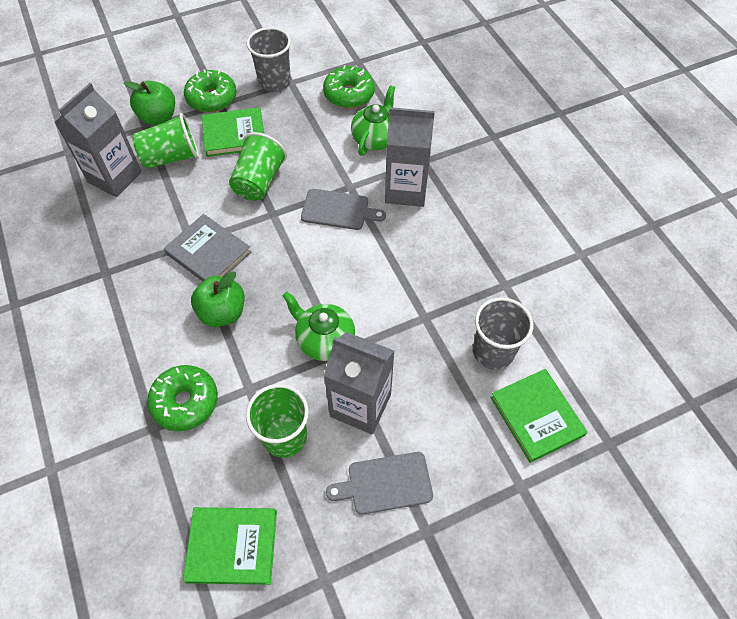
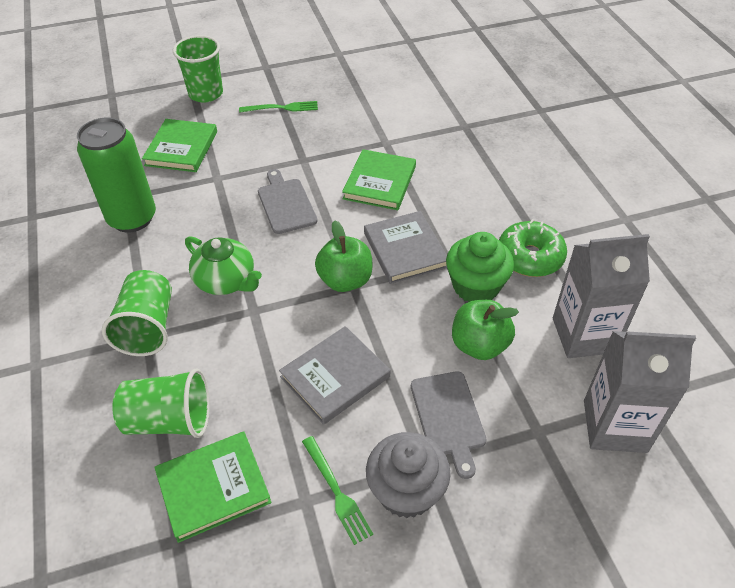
green can: 0 -> 1
green cupcake: 0 -> 1
green donut: 3 -> 1
green fork: 0 -> 2
green teapot: 2 -> 1
grey book: 1 -> 2
grey carton: 3 -> 2
grey cup: 2 -> 0
grey cupcake: 0 -> 1

